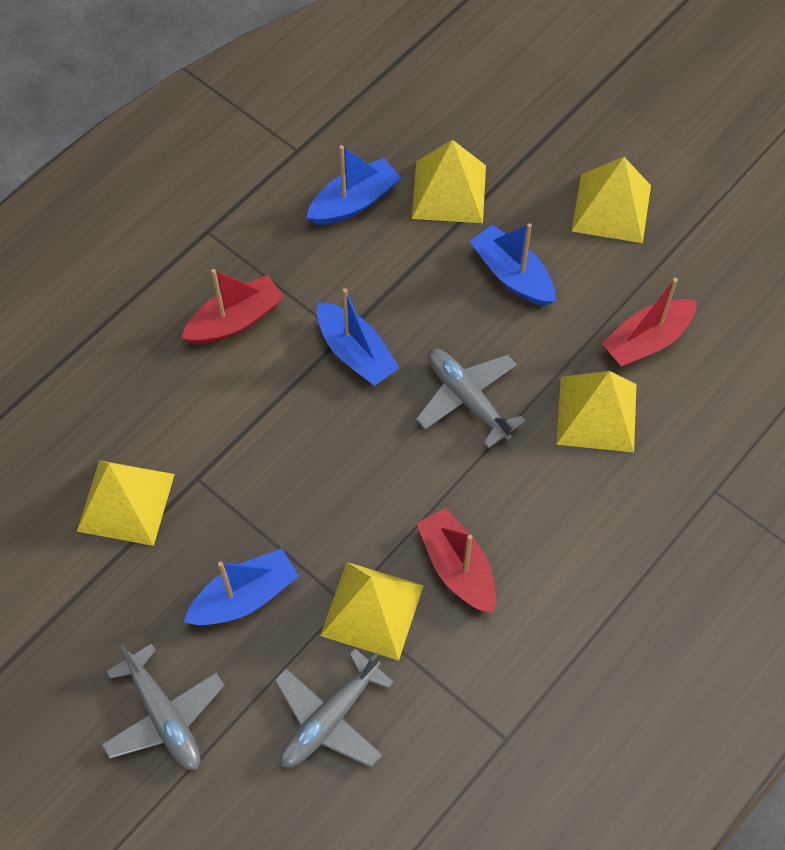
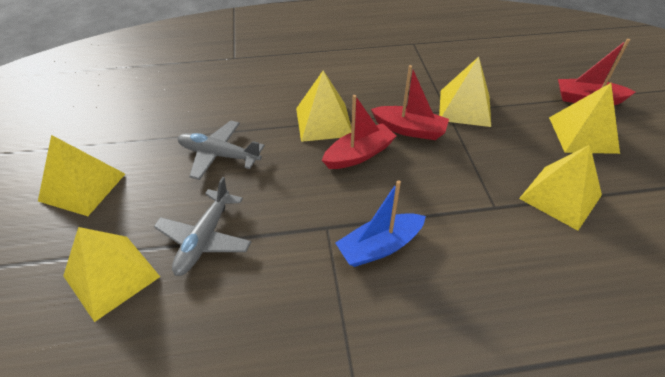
blue boat: 4 -> 1
grey plane: 3 -> 2
yellow pyramid: 5 -> 6

